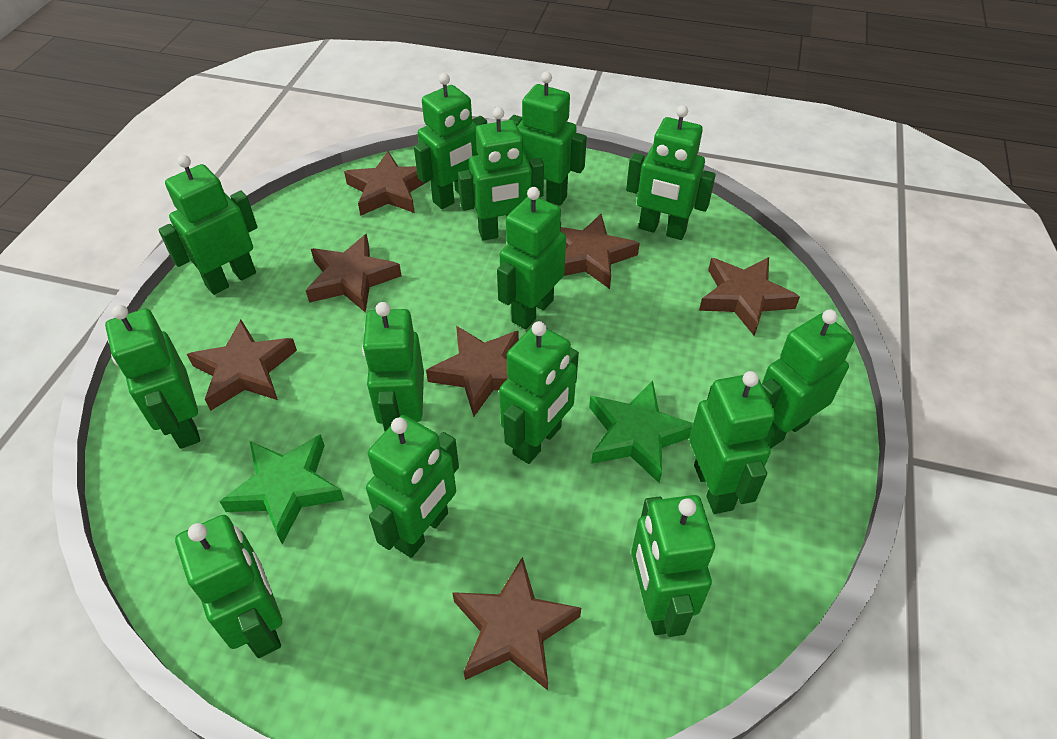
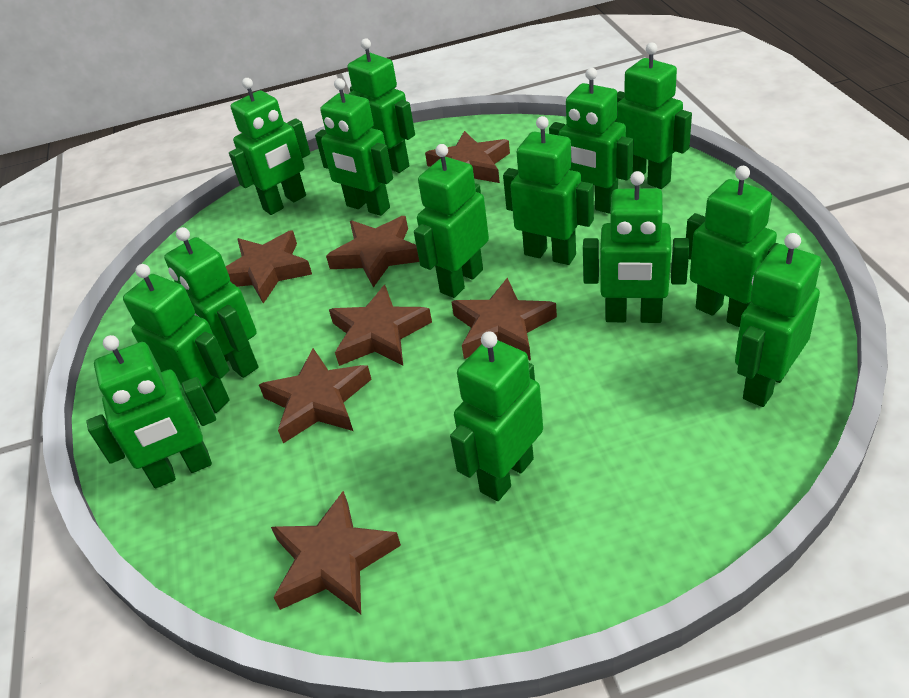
green star: 2 -> 0

